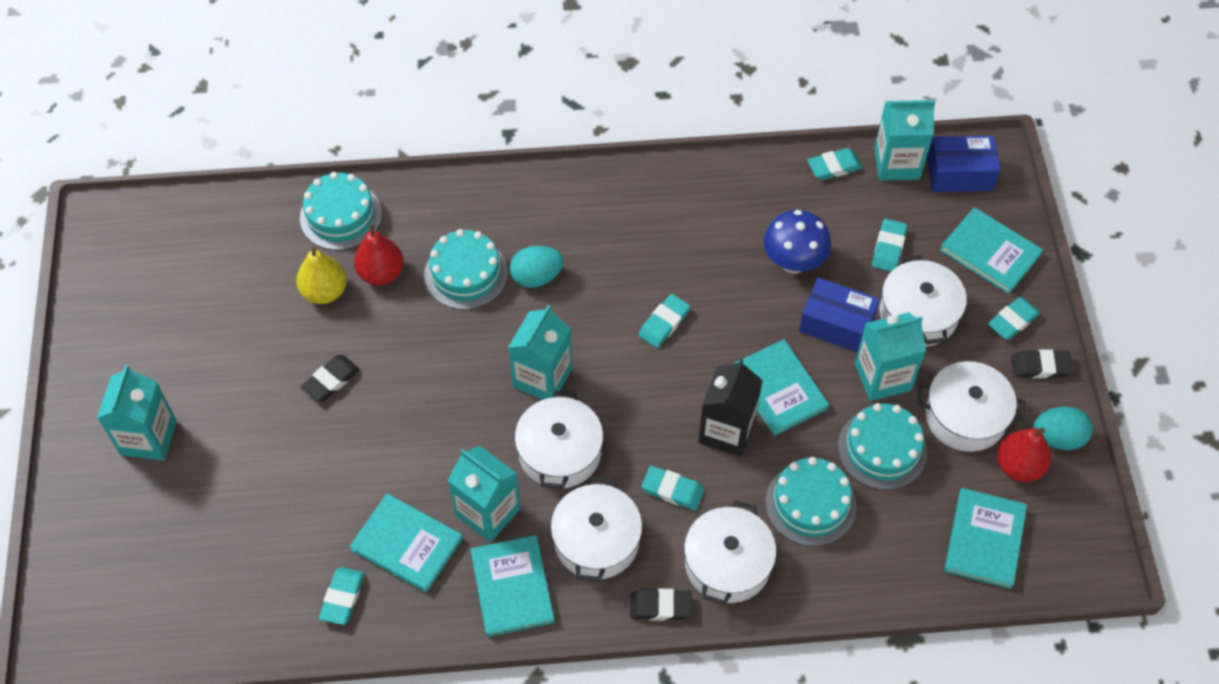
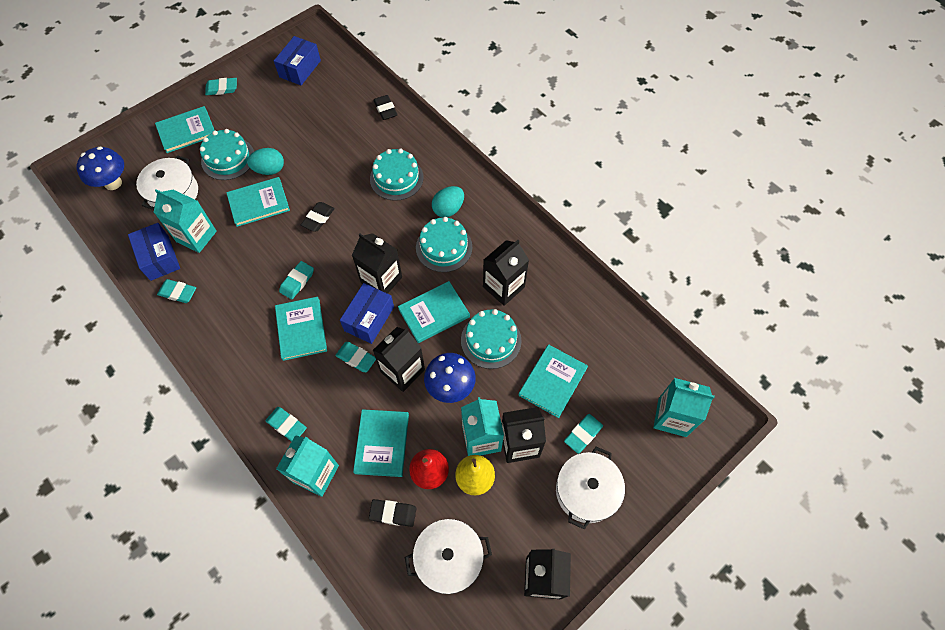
black carton: 1 -> 5
blue box: 2 -> 3
blue mushroom: 1 -> 2
red pear: 2 -> 1
turquoise book: 5 -> 6
turquoise carton: 5 -> 4
white pot: 5 -> 3

